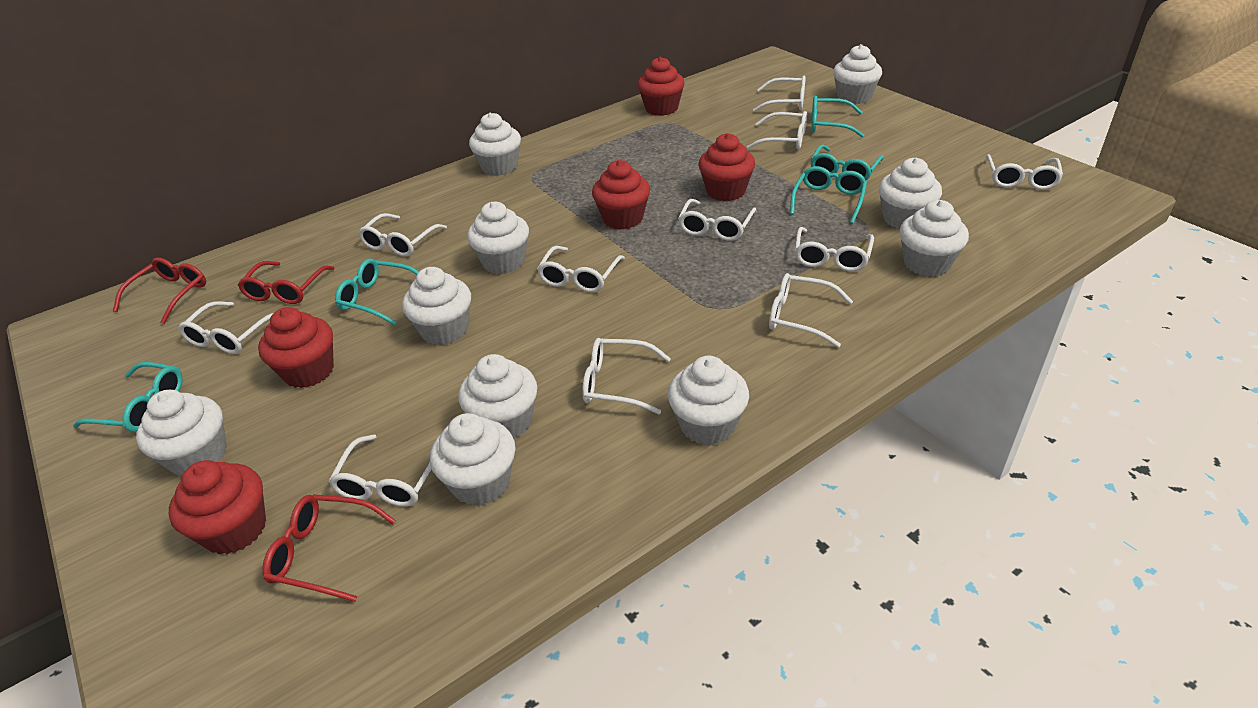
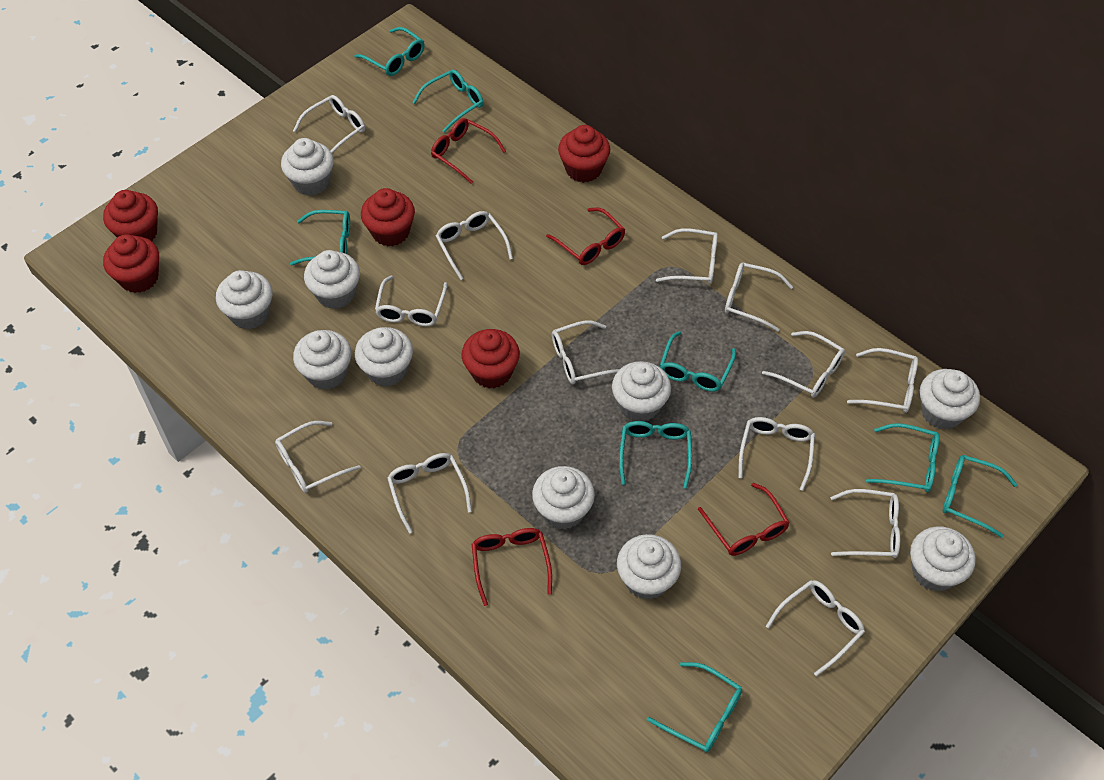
red glasses: 3 -> 4
turquoise glasses: 5 -> 8
white glasses: 11 -> 13

